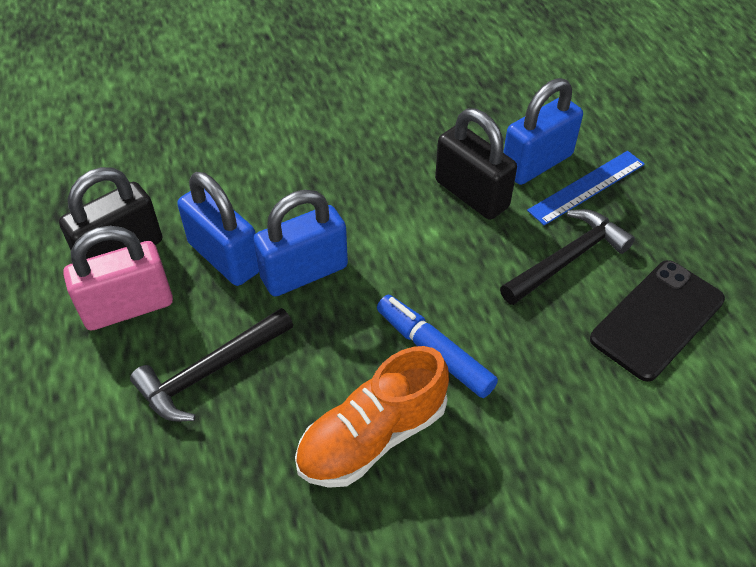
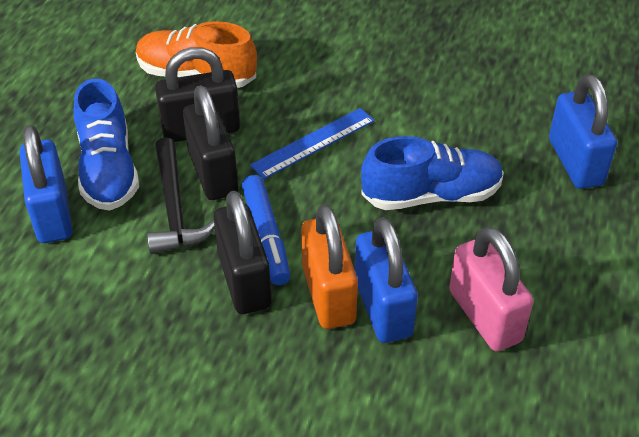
black hammer: 2 -> 1
black padlock: 2 -> 3
black phone: 1 -> 0
blue shoe: 0 -> 2
orange padlock: 0 -> 1

